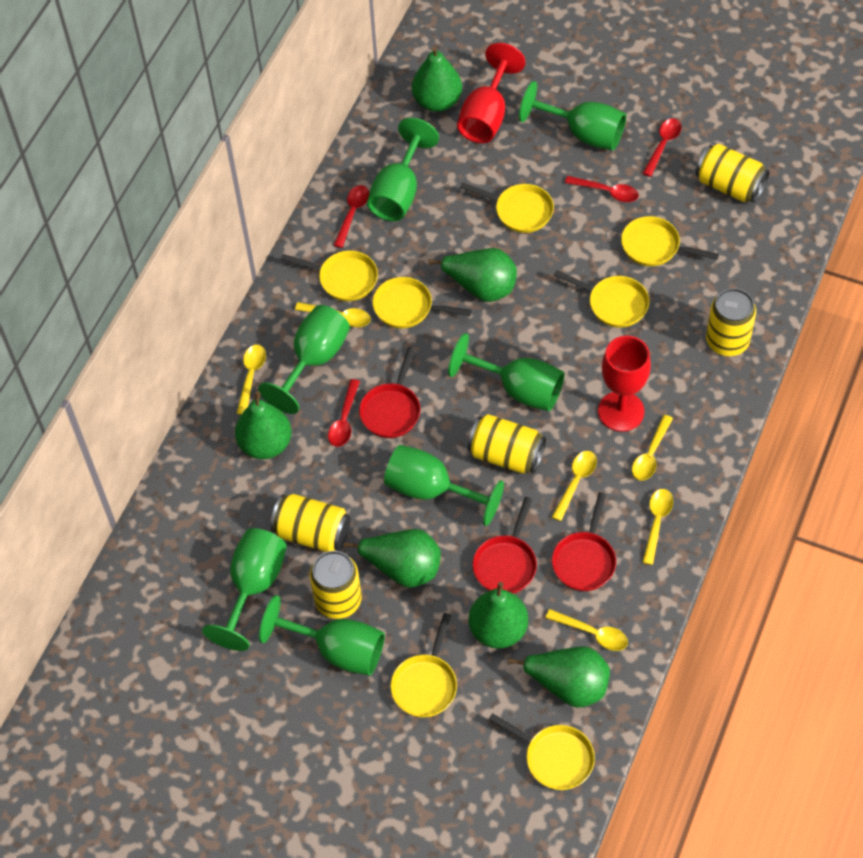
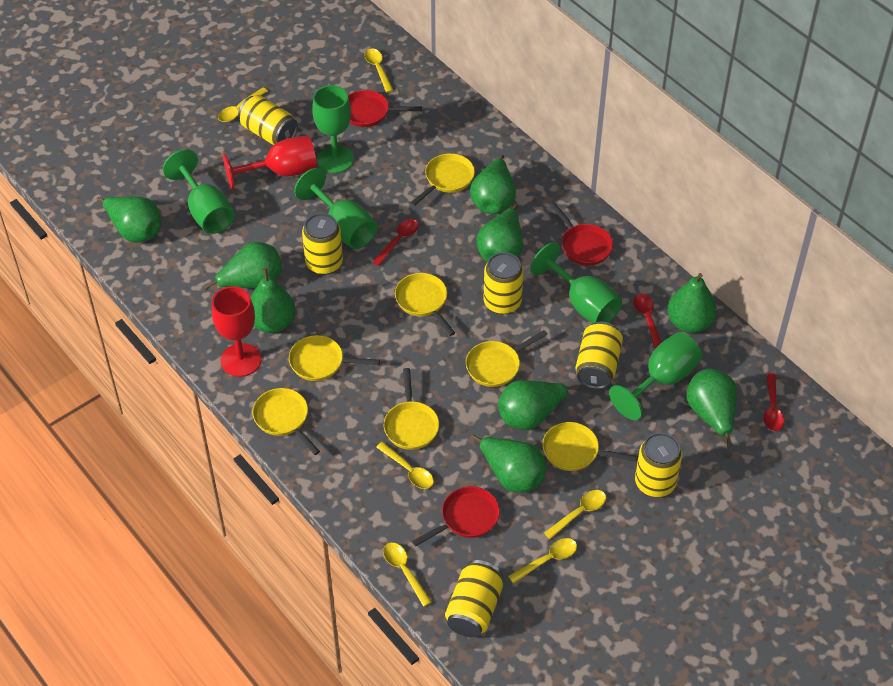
green goblet: 7 -> 5
green pear: 6 -> 9
red spoon: 4 -> 3
yellow can: 5 -> 6

